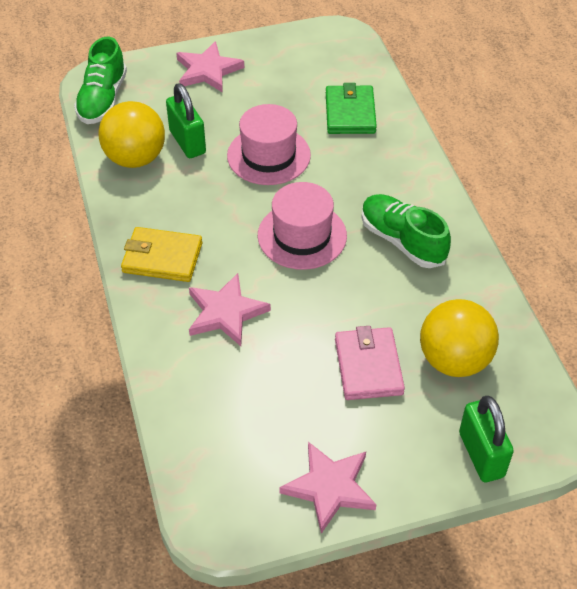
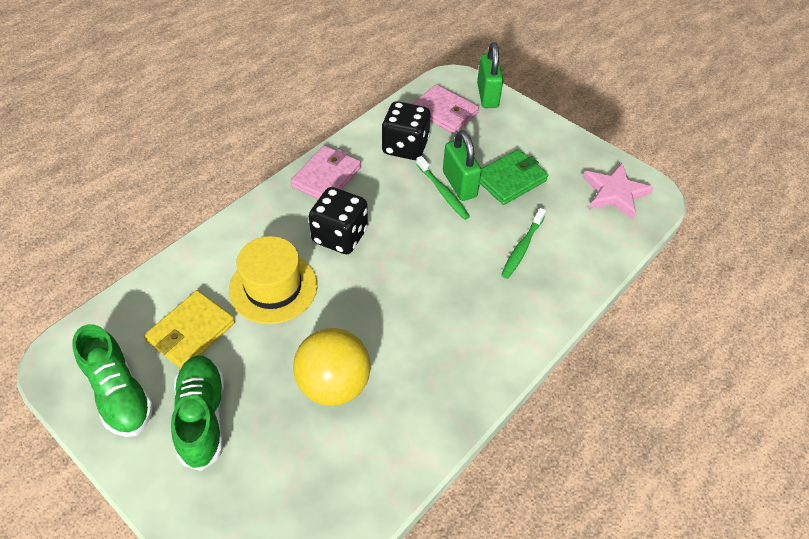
black dice: 0 -> 2
green toothbrush: 0 -> 2
pink hat: 2 -> 0
pink star: 3 -> 1
pink wallet: 1 -> 2
yellow ball: 2 -> 1
yellow hat: 0 -> 1

